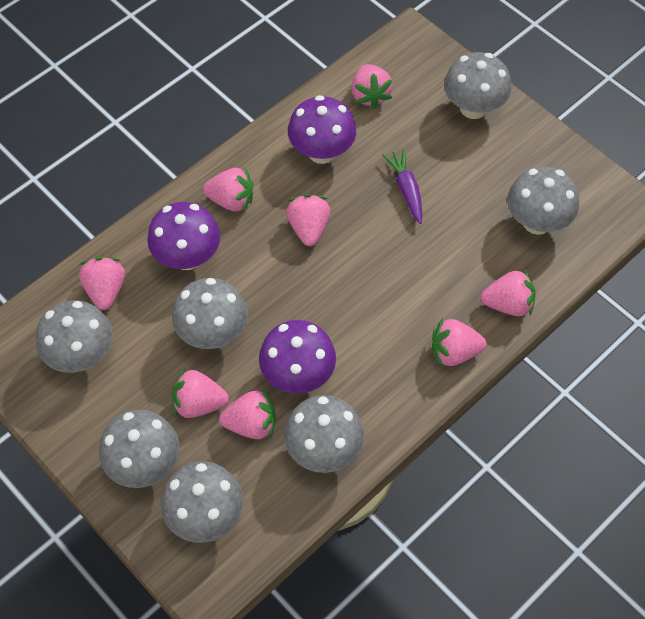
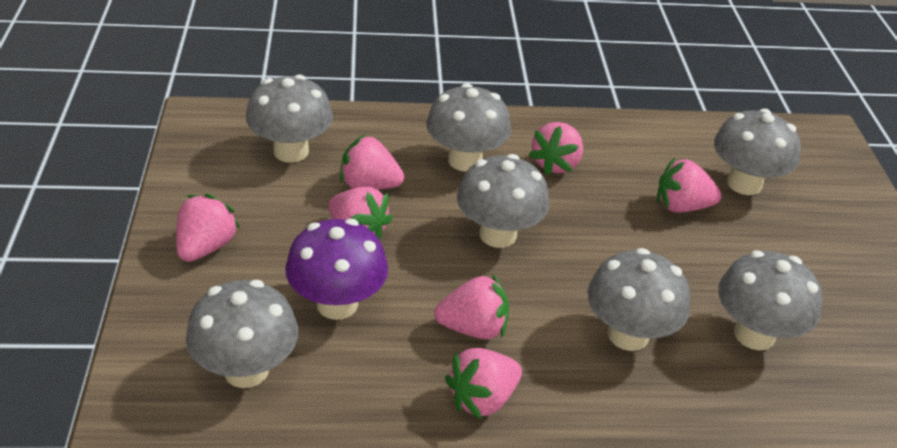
pink strawberry: 8 -> 7
purple carrot: 1 -> 0
purple mushroom: 3 -> 1

